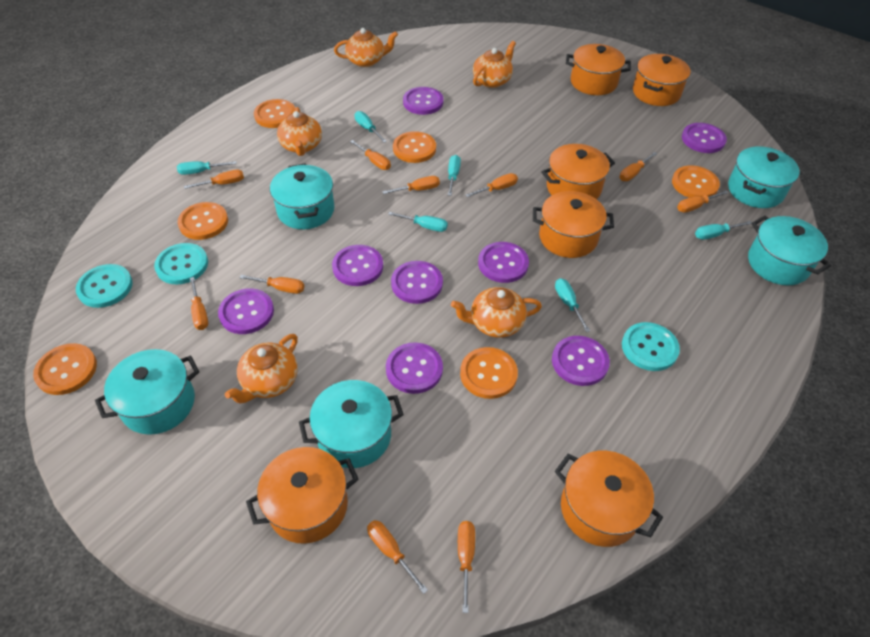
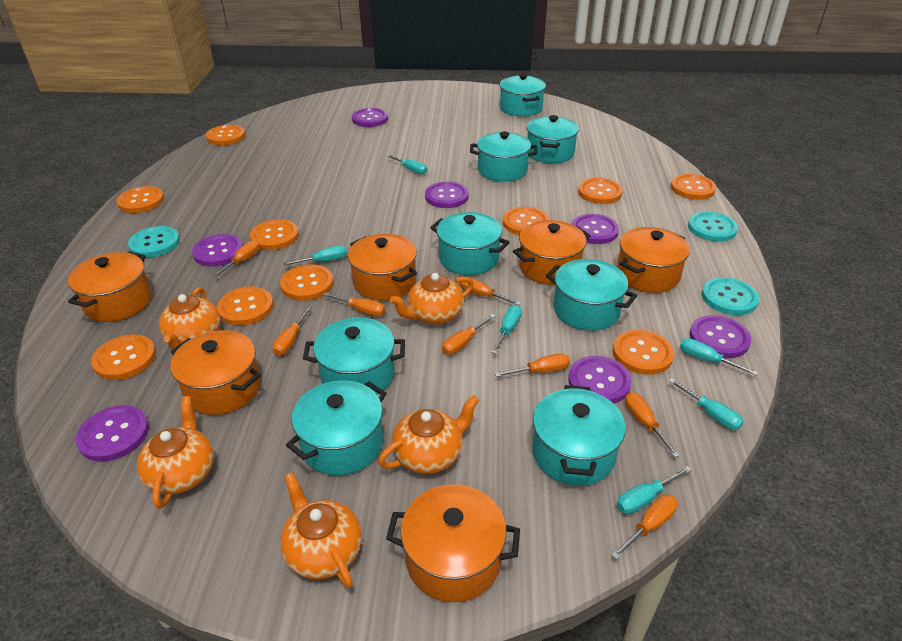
orange button: 6 -> 10
orange screwdriver: 10 -> 8
purple button: 8 -> 7
turquoise pot: 5 -> 8

